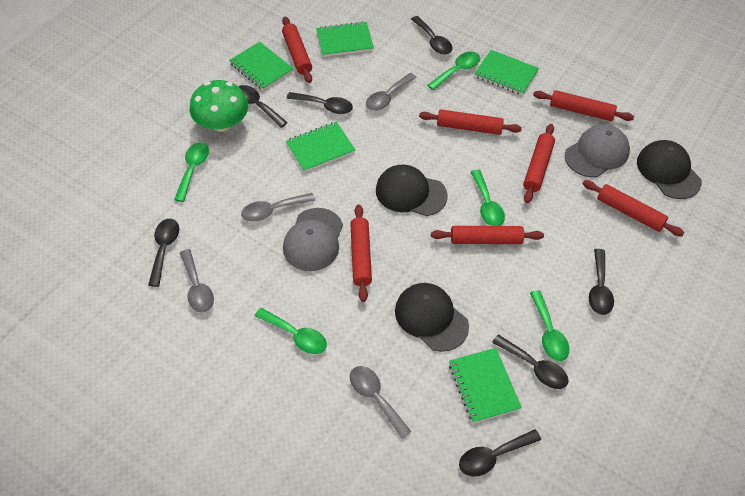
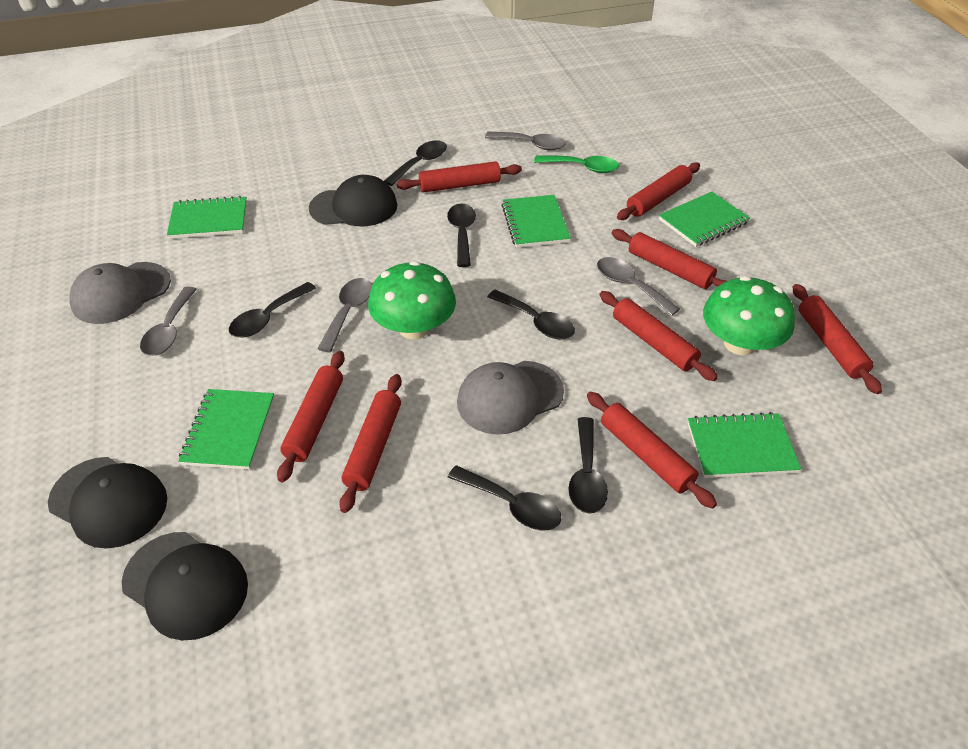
black spoon: 7 -> 6
green mushroom: 1 -> 2
green spoon: 5 -> 1
red rolling pin: 7 -> 8

